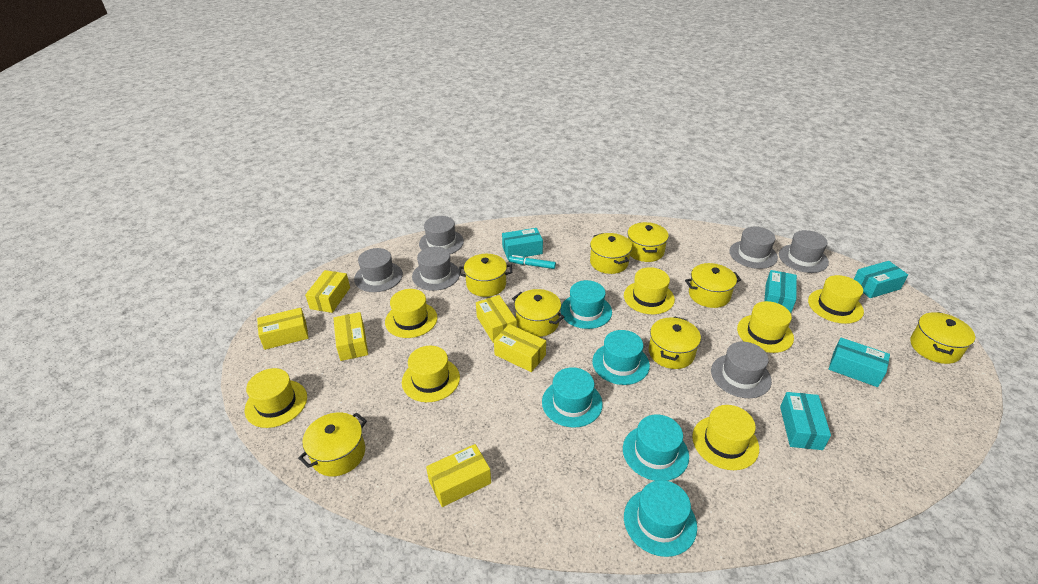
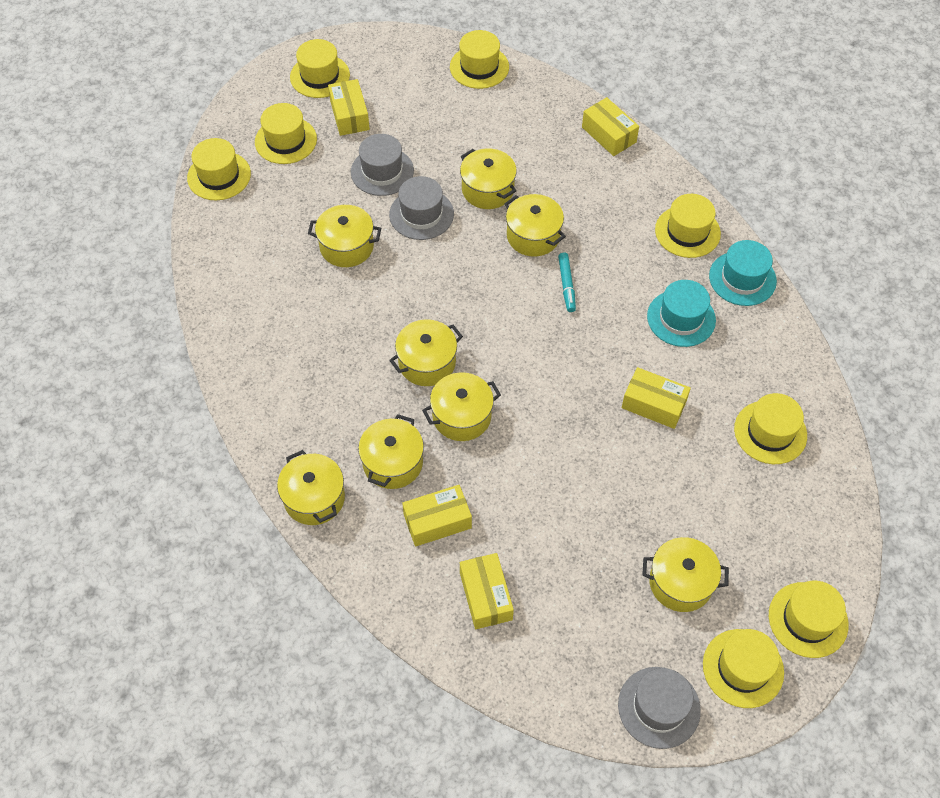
grey hat: 6 -> 3
turquoise box: 5 -> 0
turquoise hat: 5 -> 2
yellow box: 6 -> 5
yellow hat: 7 -> 8

